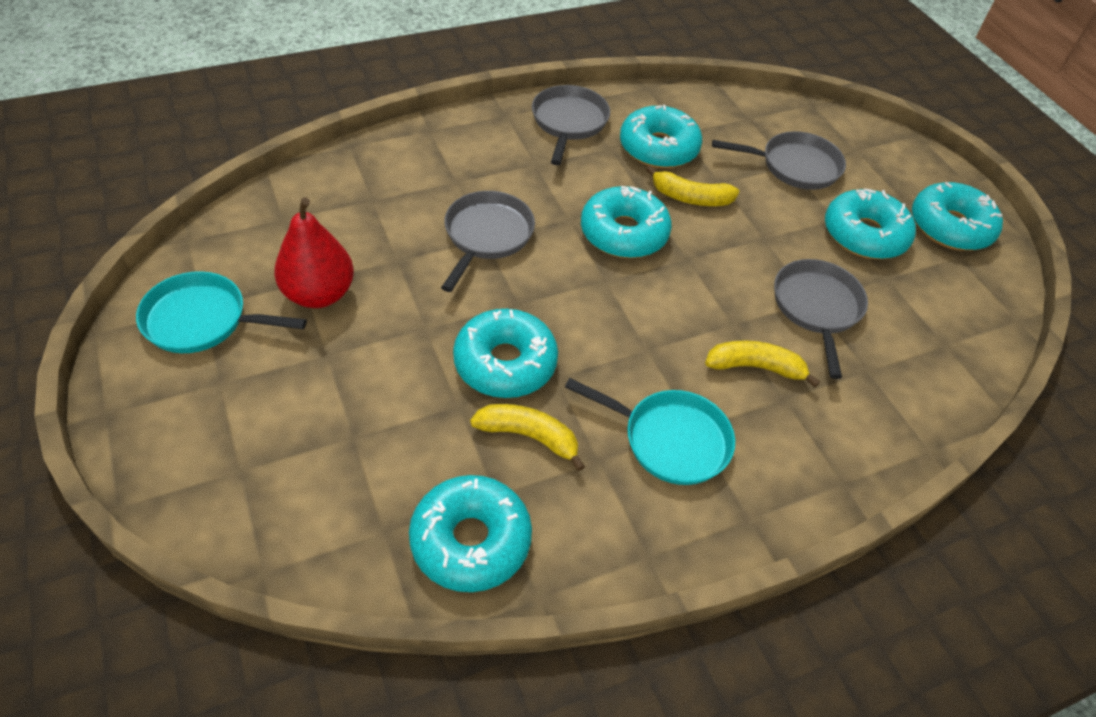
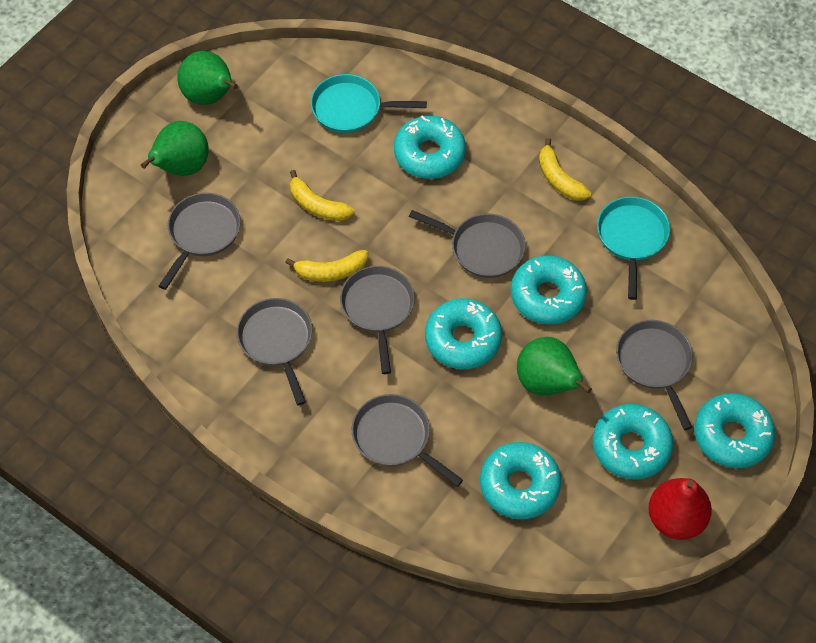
green pear: 0 -> 3
grey pan: 4 -> 6

